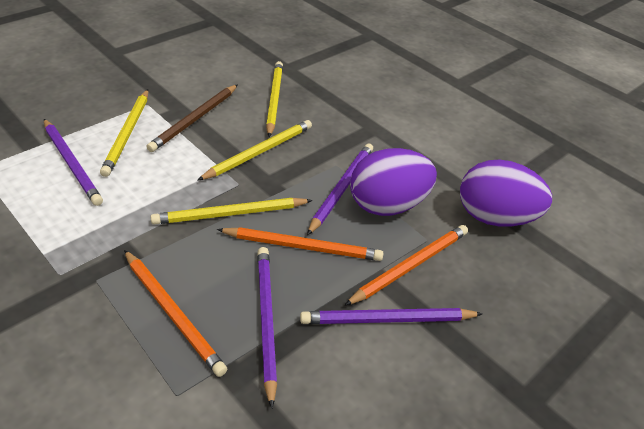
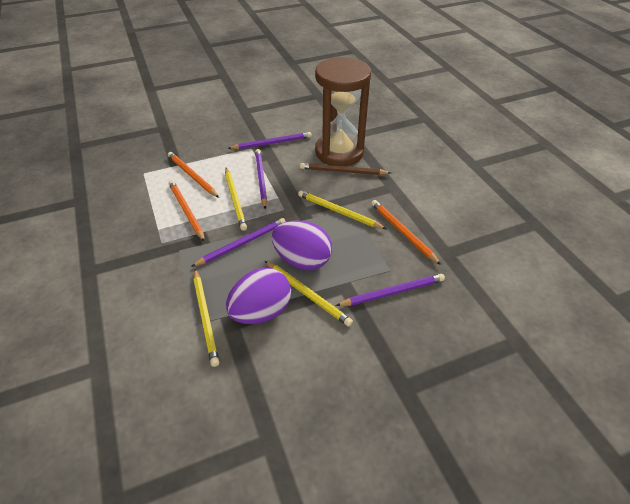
brown hourglass: 0 -> 1

